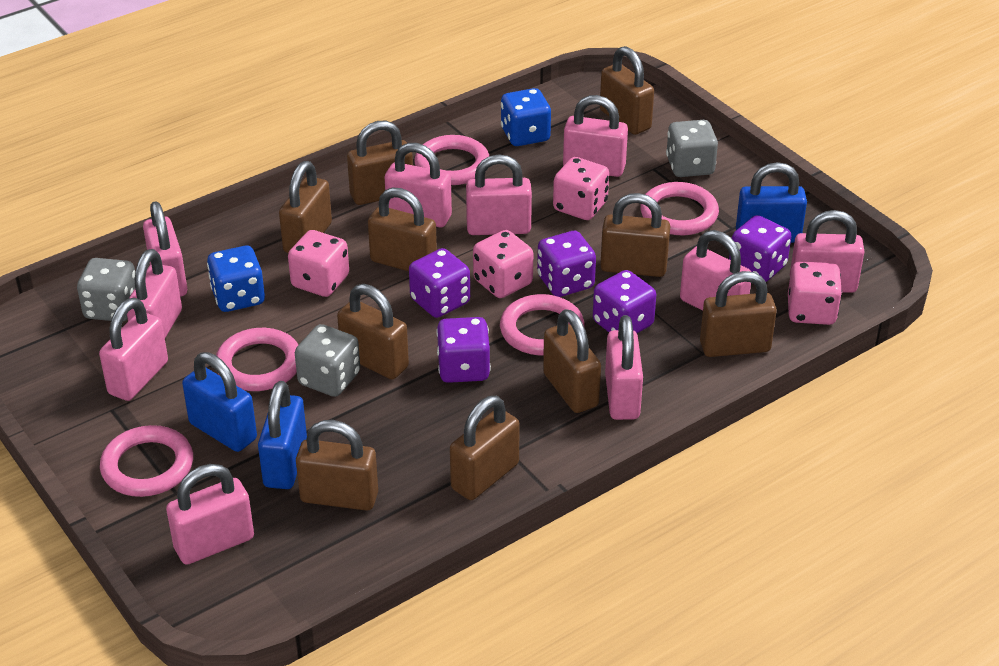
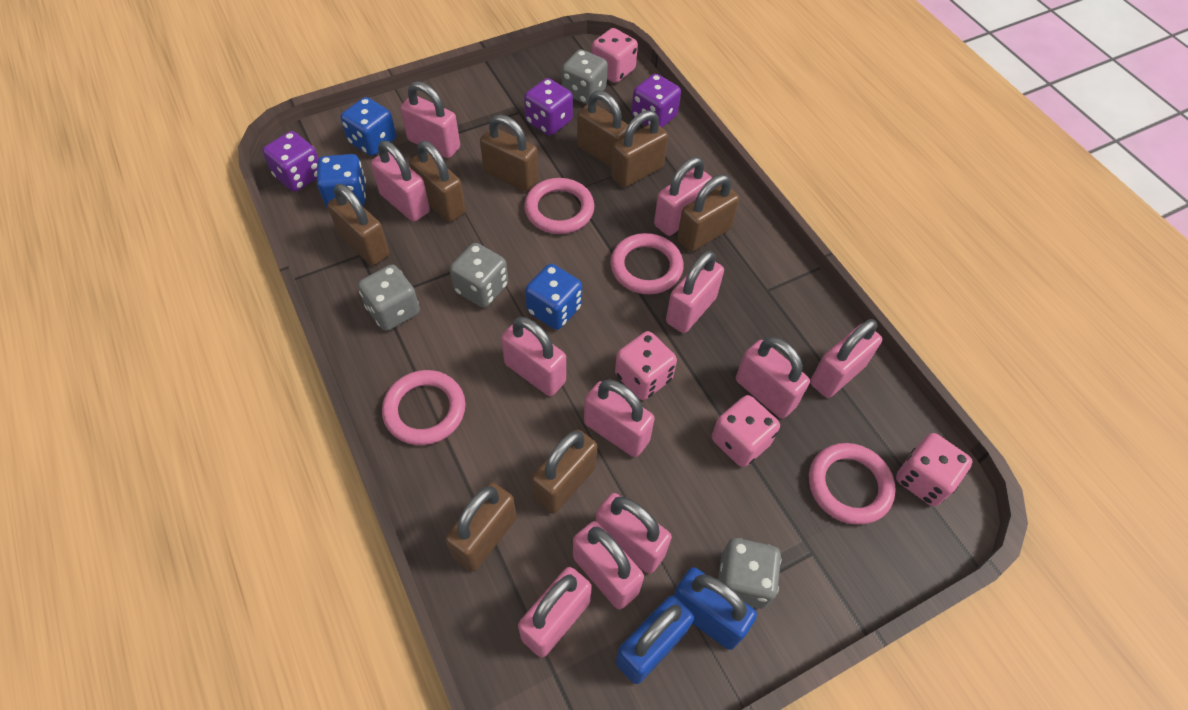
blue dice: 2 -> 3
blue padlock: 3 -> 2
brown padlock: 10 -> 8
grey dice: 3 -> 4
pink padlock: 10 -> 11
pink ring: 5 -> 4
purple dice: 5 -> 3

